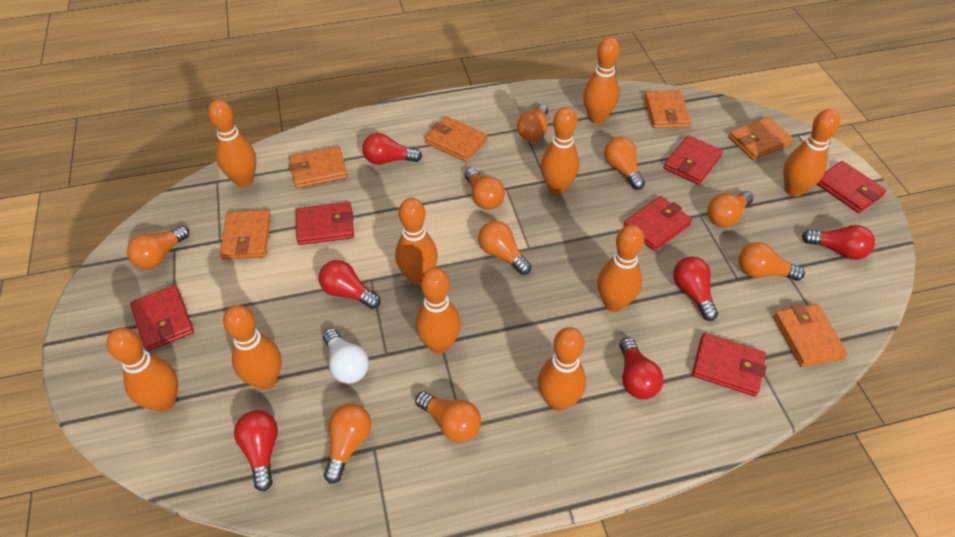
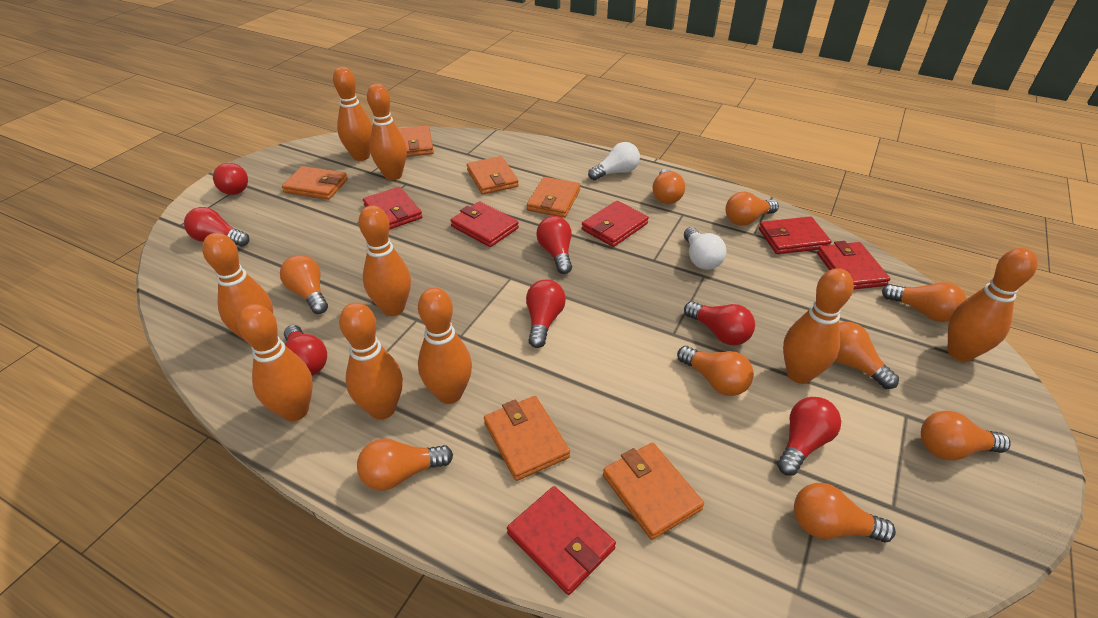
orange bowling pin: 10 -> 9
red light bulb: 6 -> 7
white light bulb: 1 -> 2

